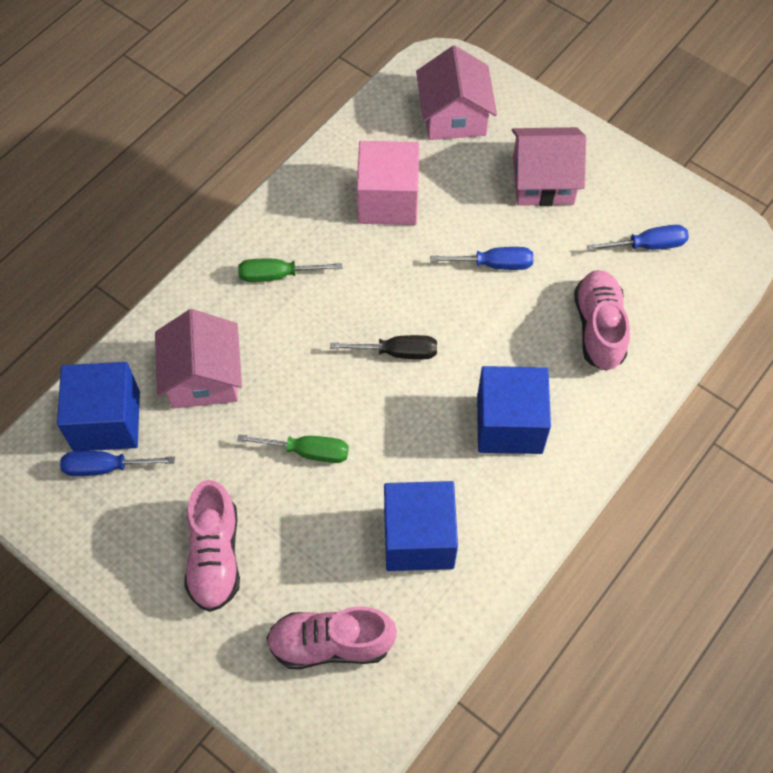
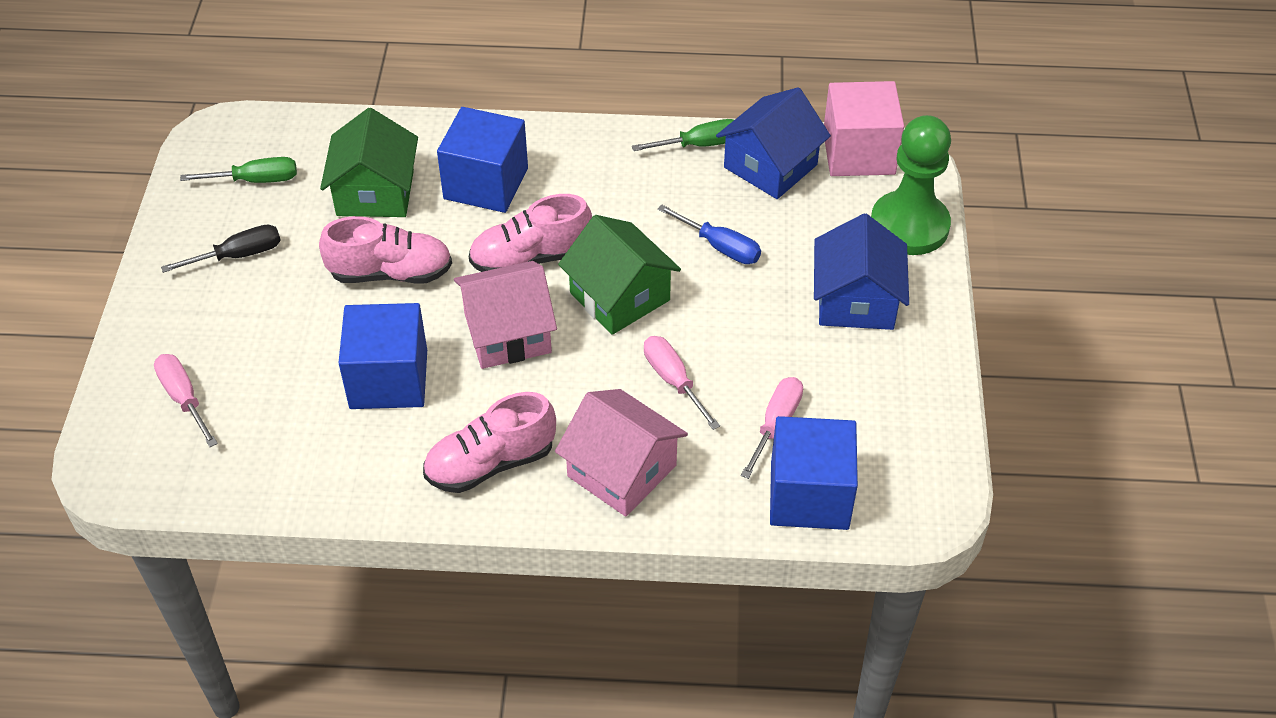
blue house: 0 -> 2
blue screwdriver: 3 -> 1
green house: 0 -> 2
green pawn: 0 -> 1
pink house: 3 -> 2
pink screwdriver: 0 -> 3

